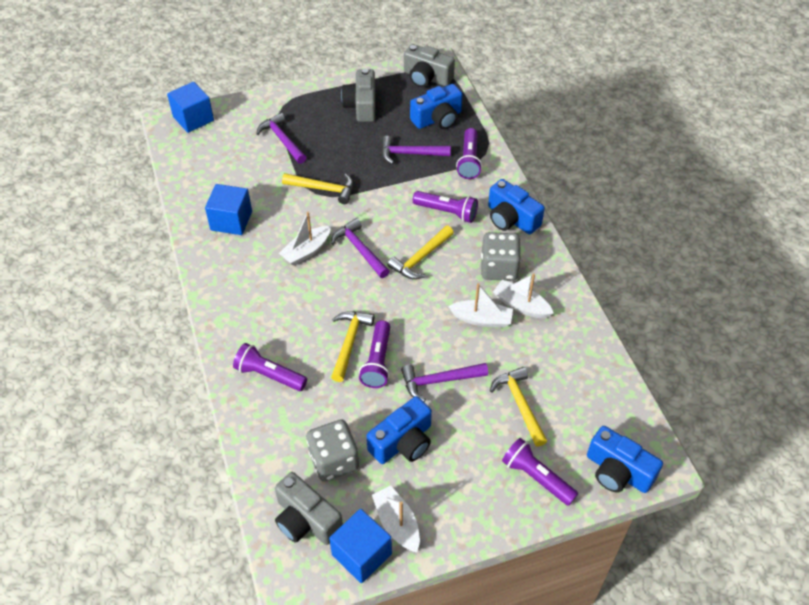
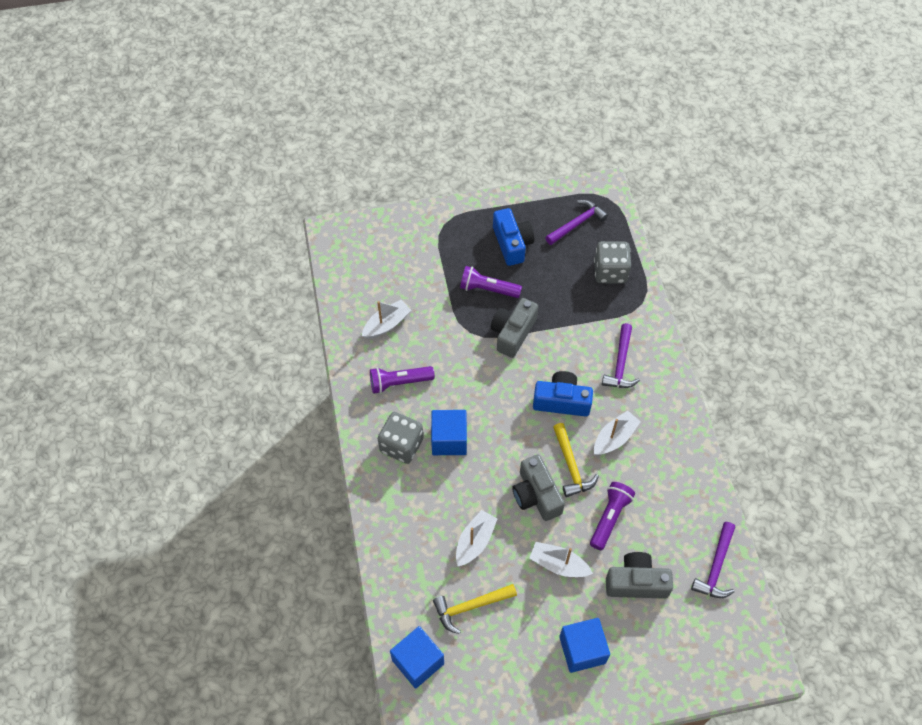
blue camera: 4 -> 2
purple flashlight: 5 -> 3
purple hammer: 4 -> 3
yellow hammer: 4 -> 2

